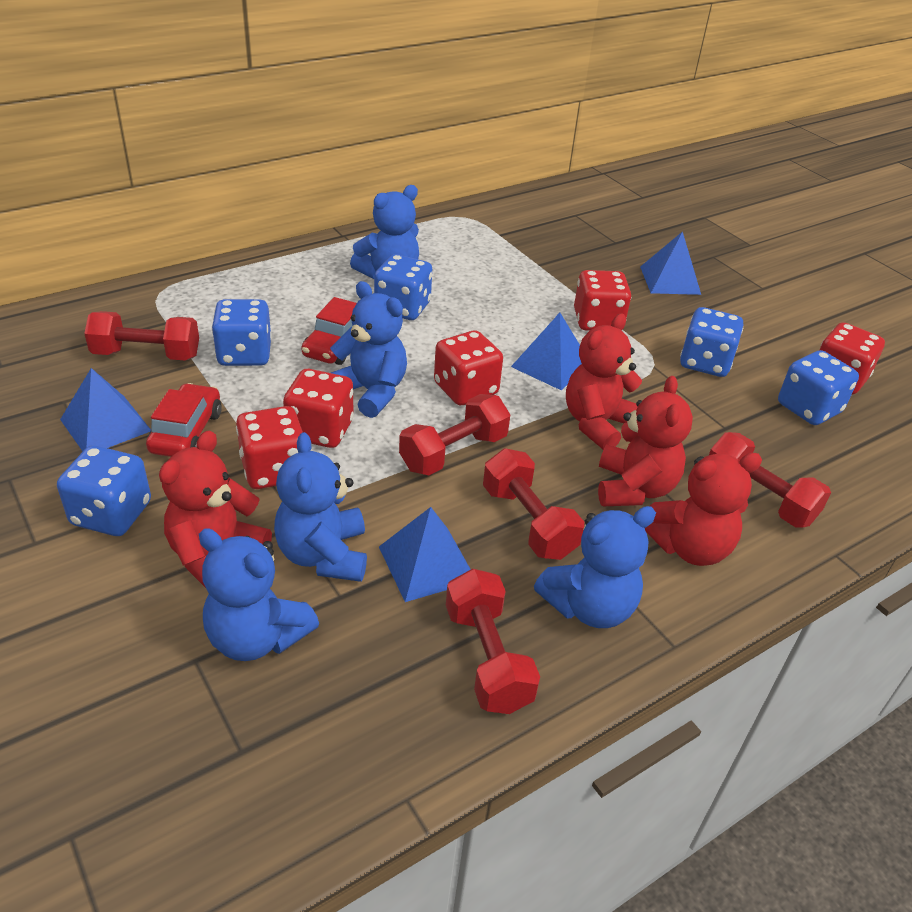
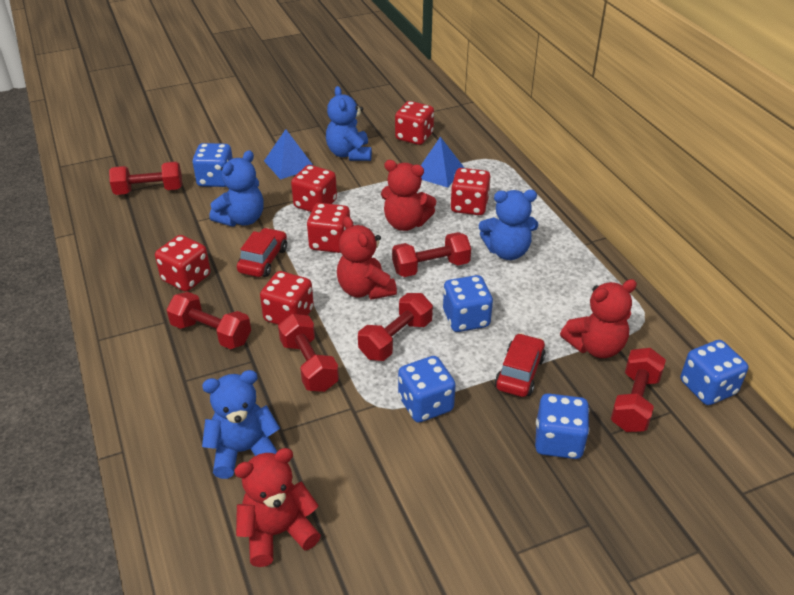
blue pyramid: 4 -> 2
blue teddy bear: 5 -> 4
red dice: 5 -> 6
red dumbbell: 5 -> 6

